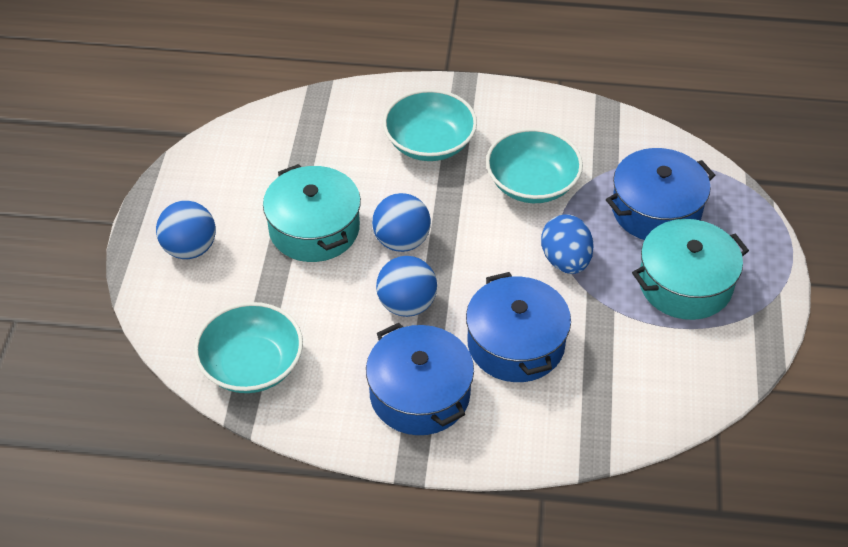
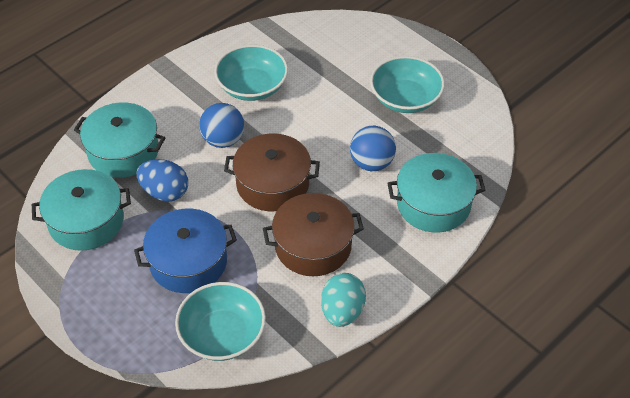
blue ball: 3 -> 2
blue pot: 3 -> 1
brown pot: 0 -> 2
turquoise egg: 0 -> 1
turquoise pot: 2 -> 3

